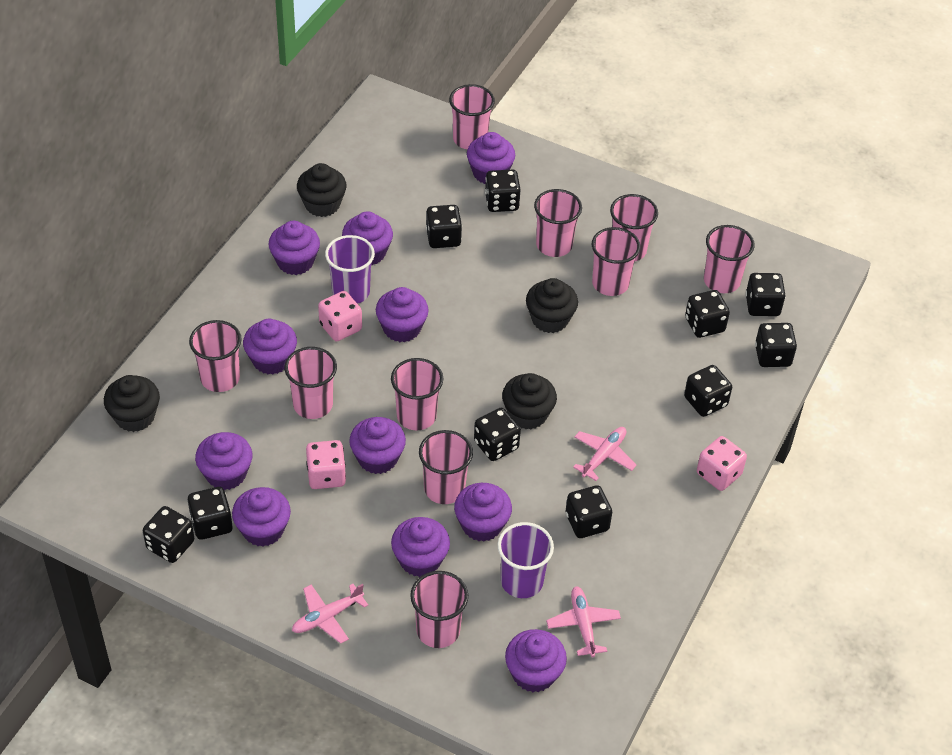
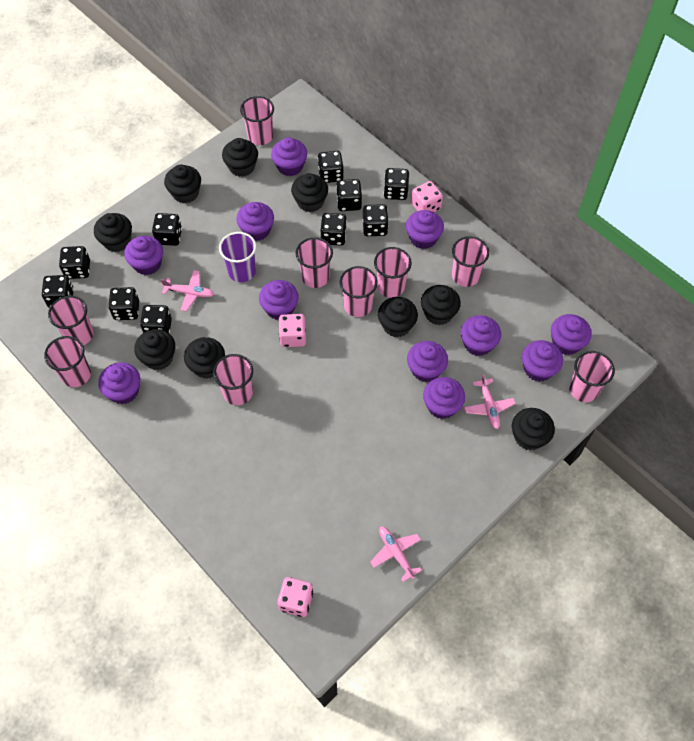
black cupcake: 4 -> 9
pink cup: 10 -> 9
purple cup: 2 -> 1

